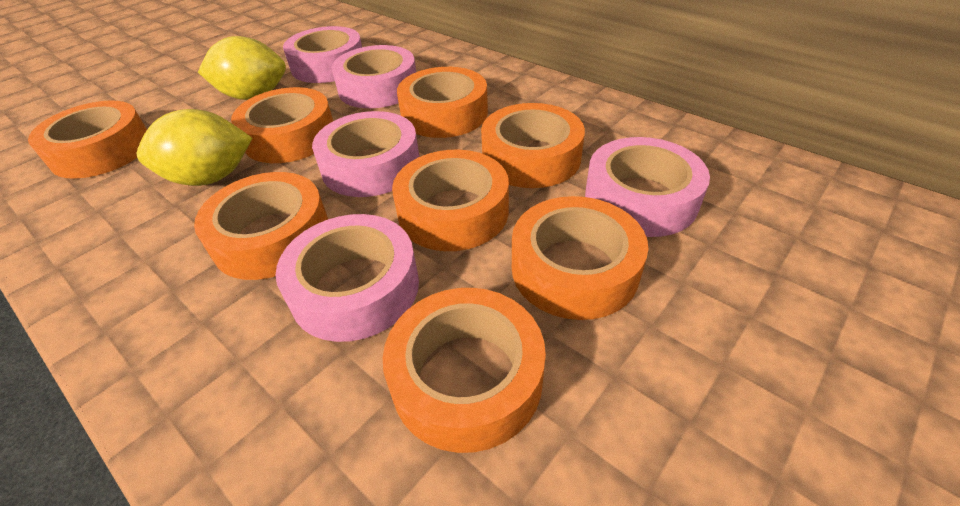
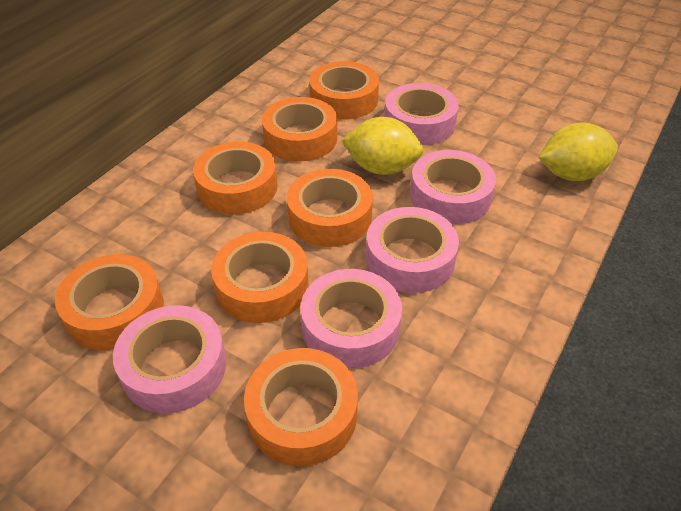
orange tape: 8 -> 7

